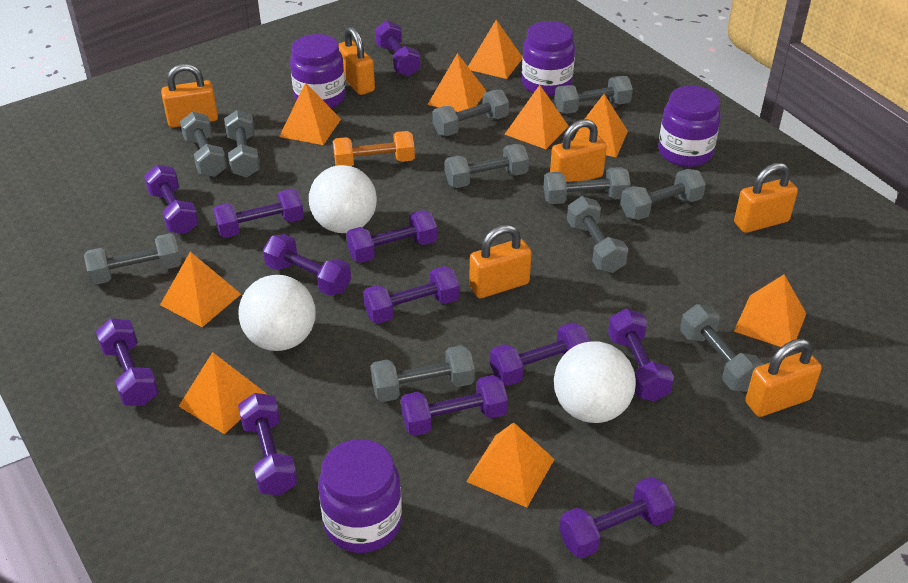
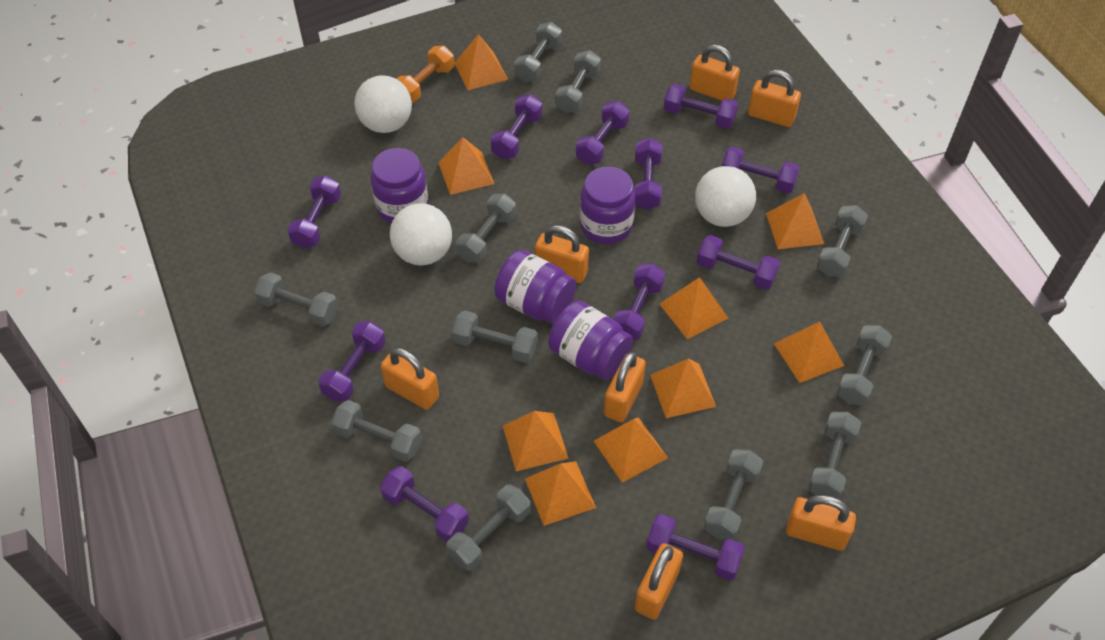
orange padlock: 6 -> 7
purple dumbbell: 12 -> 11

